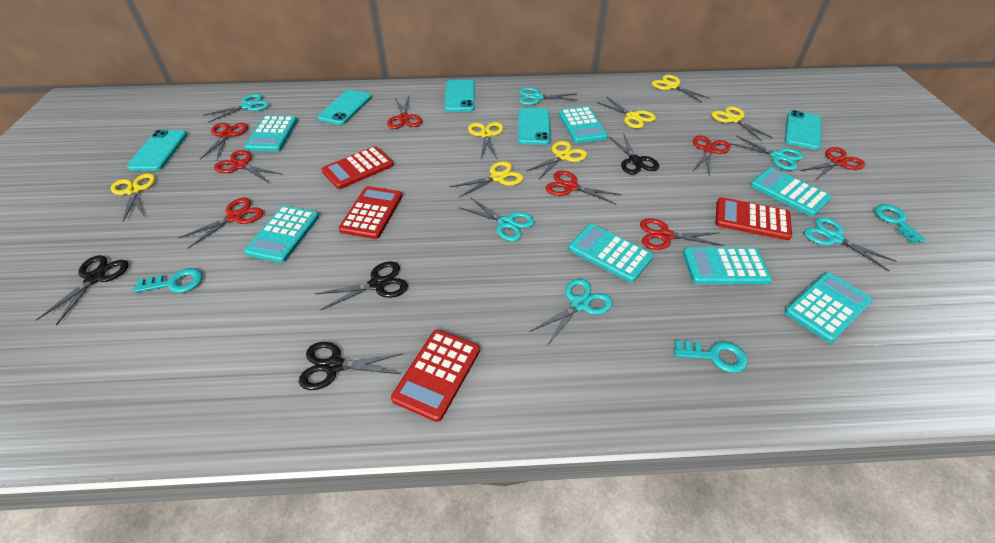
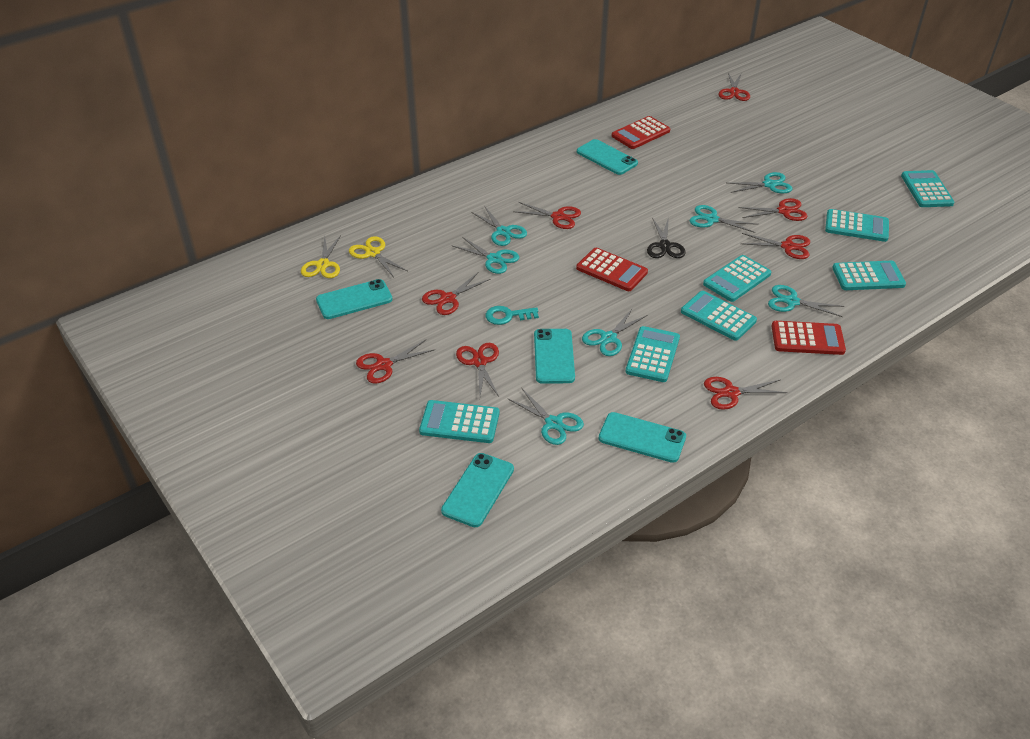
black scissors: 4 -> 1
red calculator: 4 -> 3
turquoise key: 3 -> 1
turquoise scissors: 6 -> 7
yellow scissors: 7 -> 2

